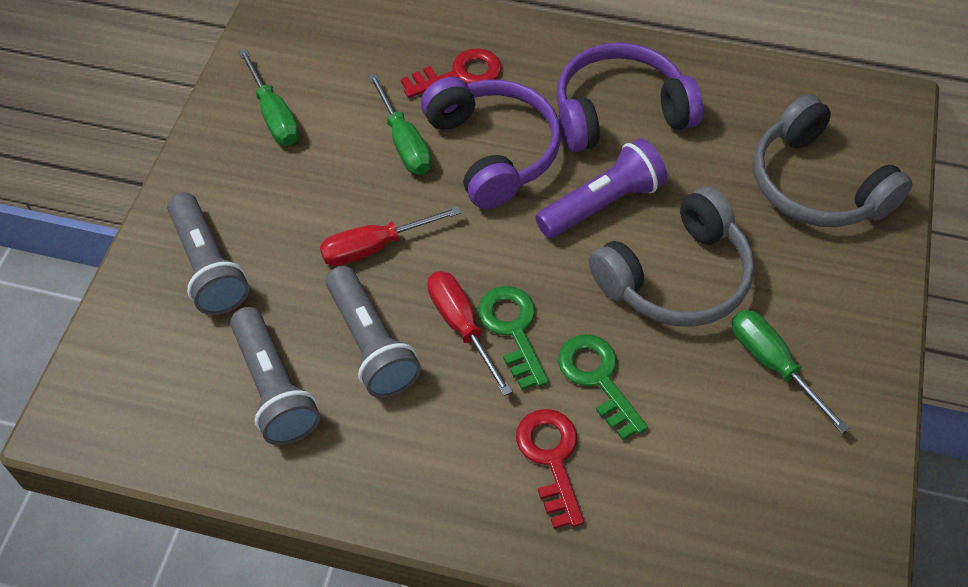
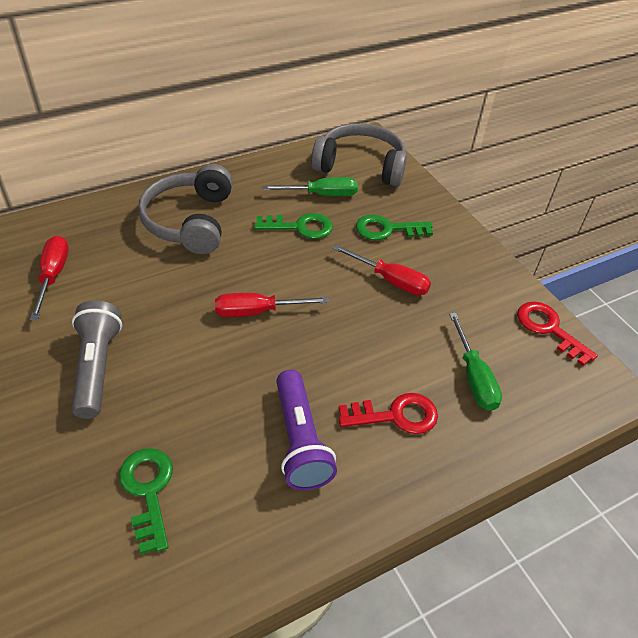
green key: 2 -> 3
green screwdriver: 3 -> 2
grey flashlight: 3 -> 1
purple headphones: 2 -> 0
red screwdriver: 2 -> 3

